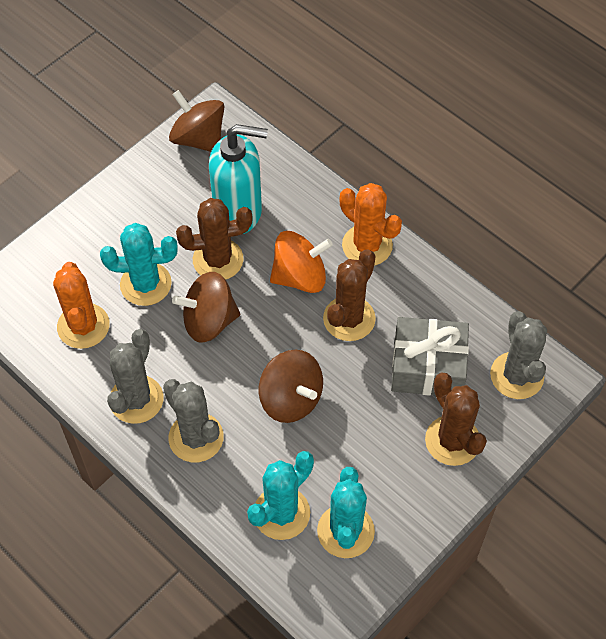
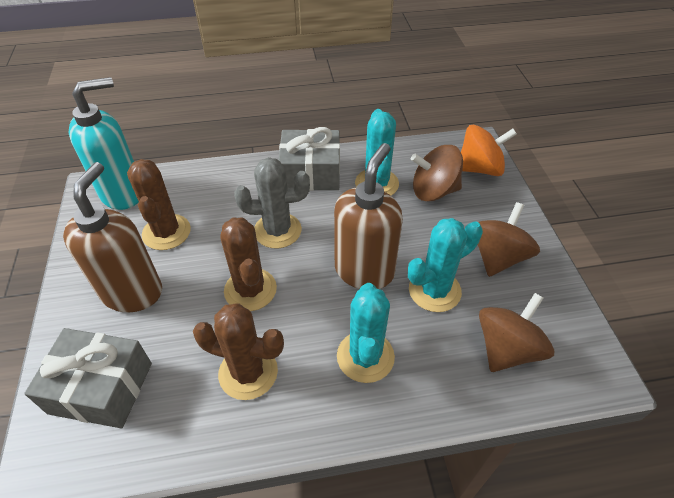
brown soap dispenser: 0 -> 2
grey cactus: 3 -> 1
grey gift: 1 -> 2
orange cactus: 2 -> 0

